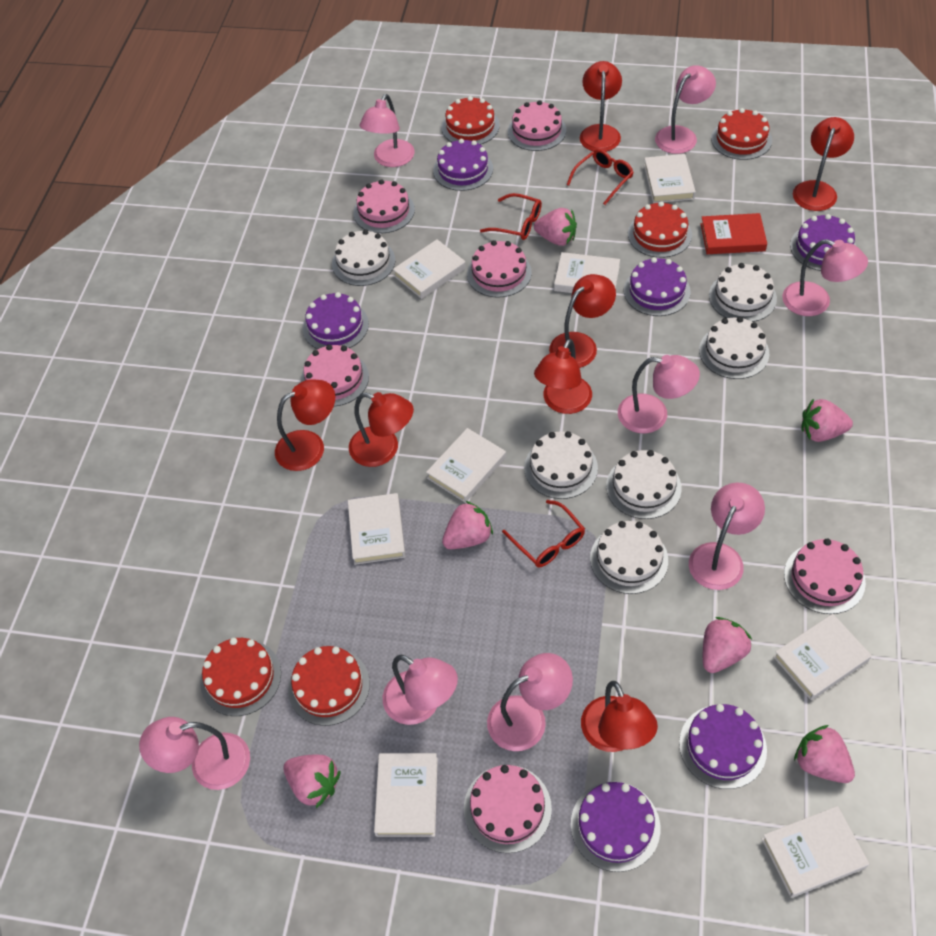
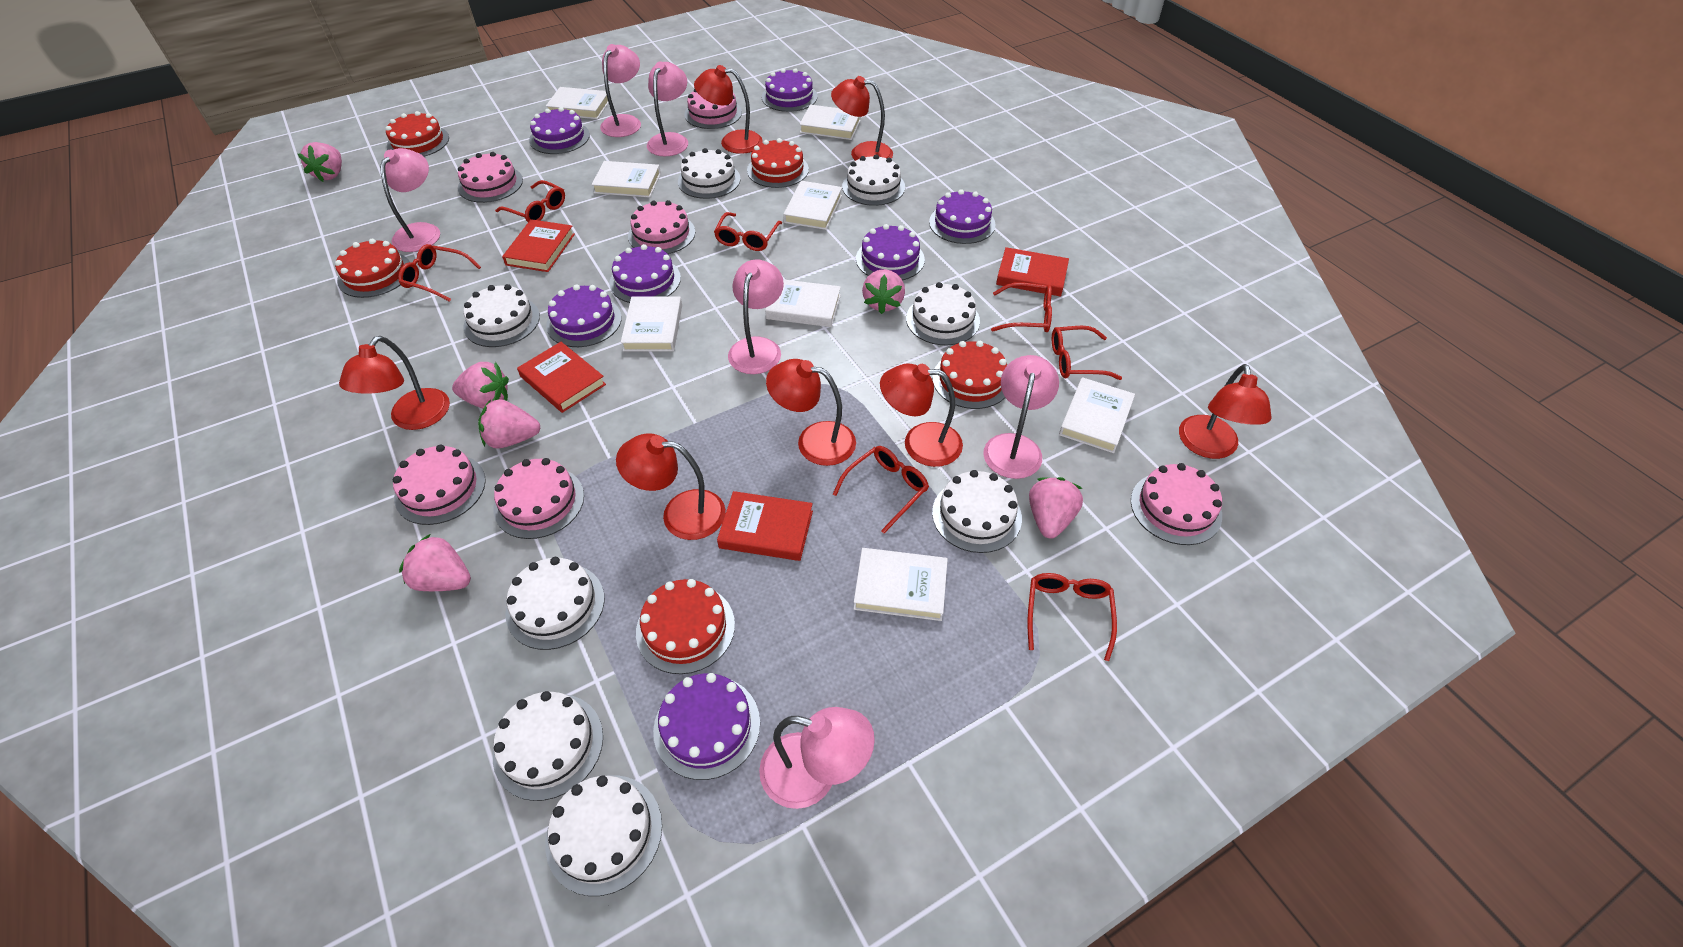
pink lamp: 8 -> 6
purple cake: 6 -> 7
red book: 1 -> 4
red glasses: 3 -> 7
white cake: 6 -> 8

